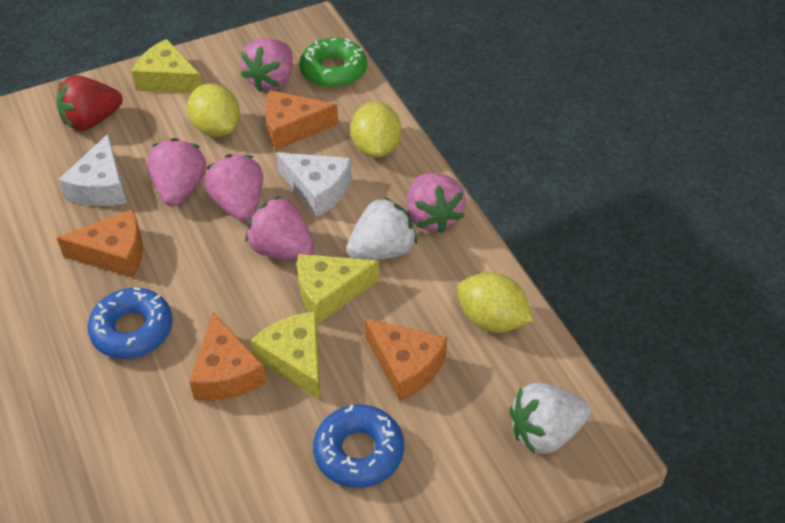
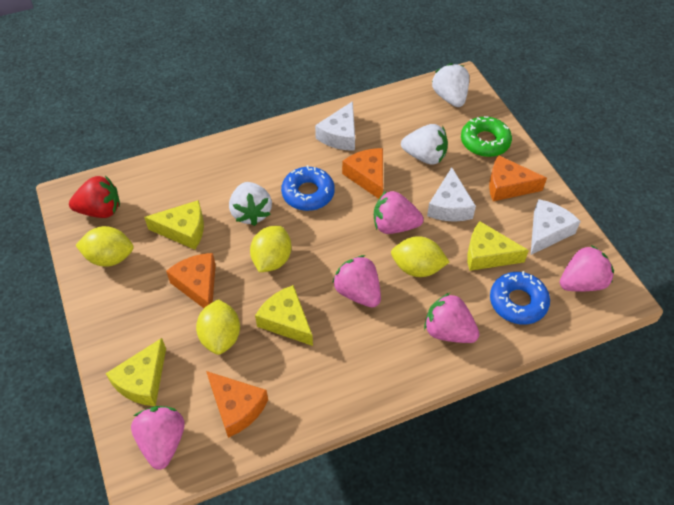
white cheese: 2 -> 3
white strawberry: 2 -> 3
yellow cheese: 3 -> 4
yellow lemon: 3 -> 4

